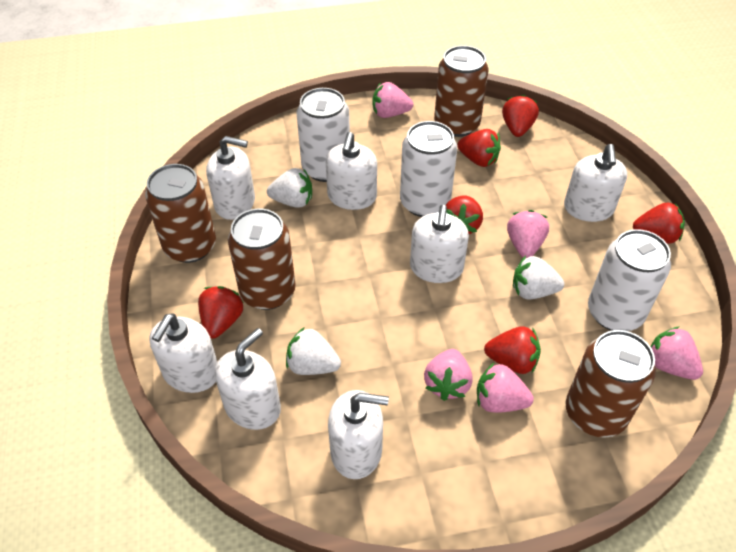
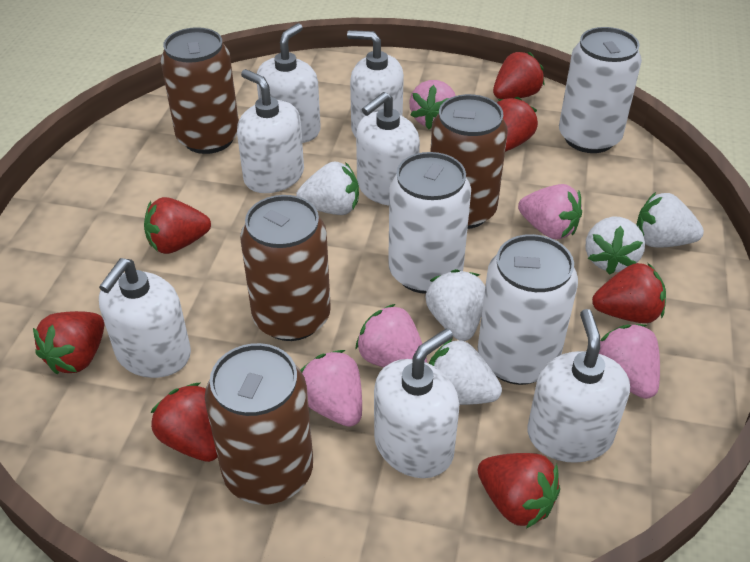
red strawberry: 6 -> 7
white strawberry: 3 -> 5

